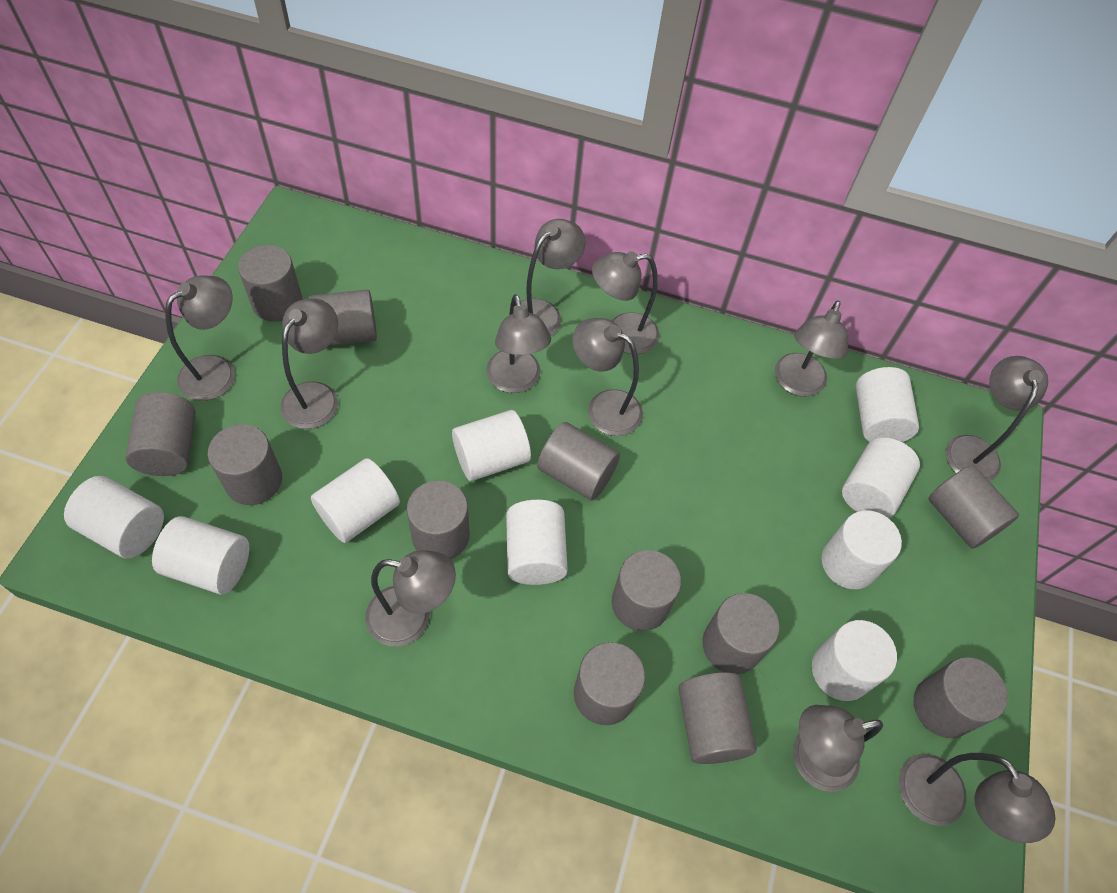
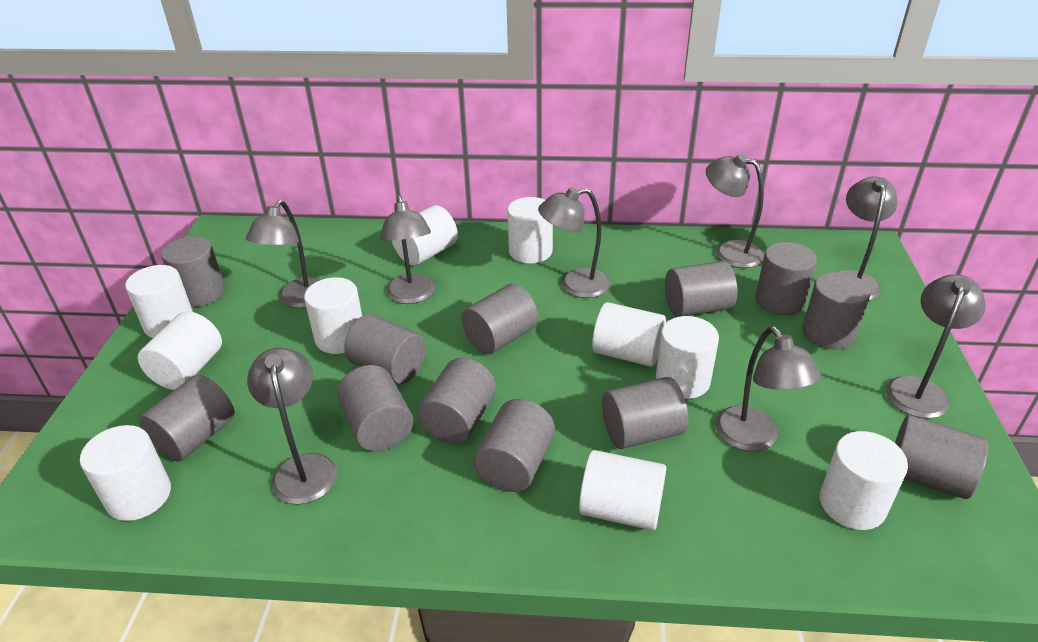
grey lamp: 11 -> 8
white cylinder: 9 -> 10

